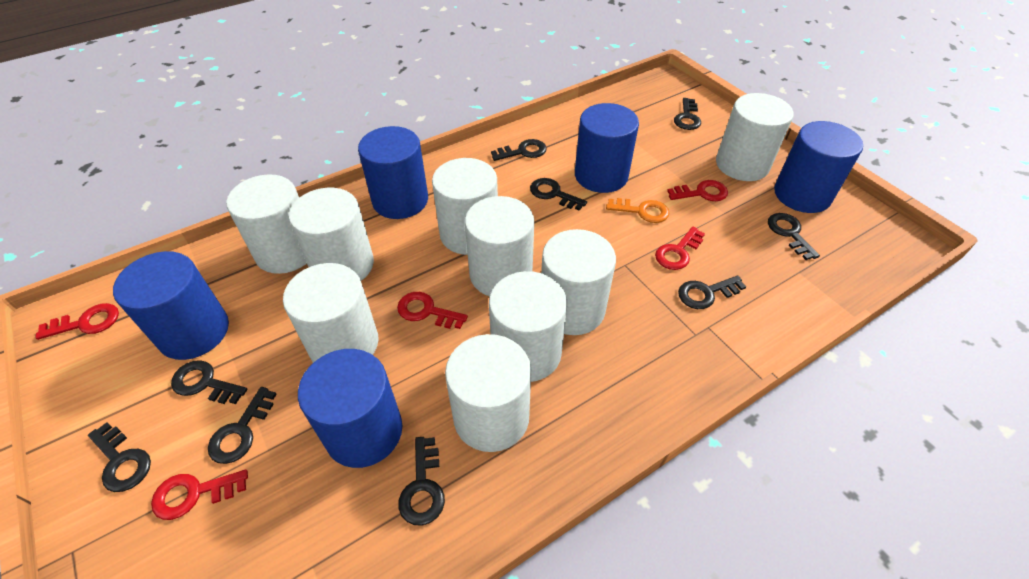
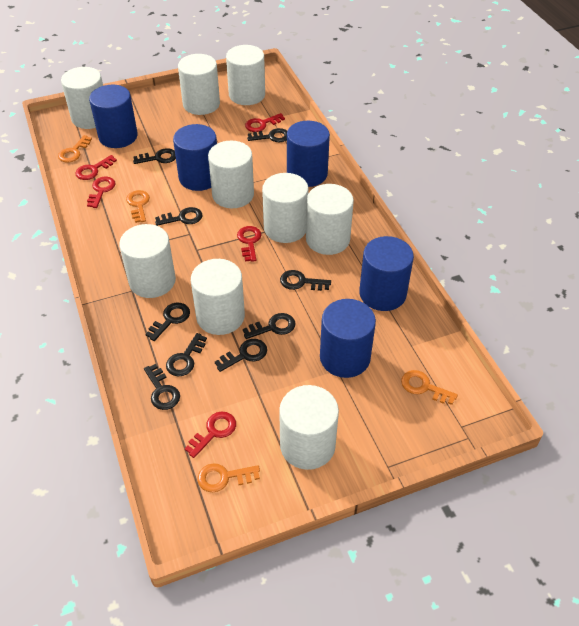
orange key: 1 -> 4

